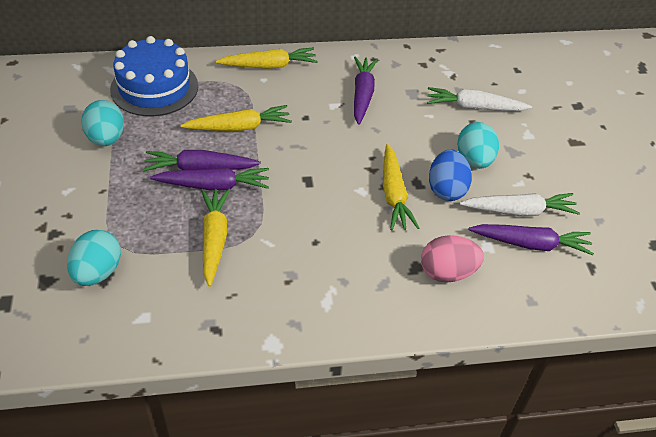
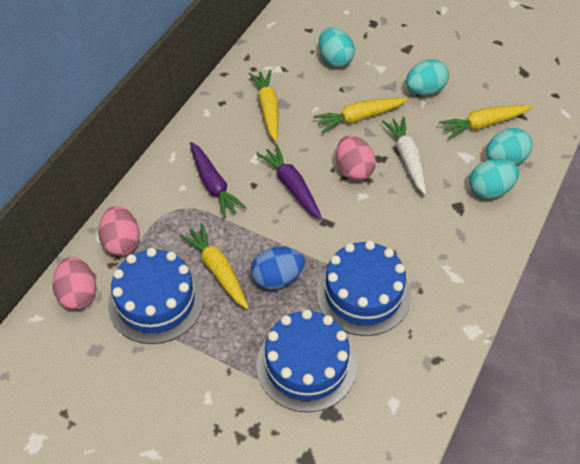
blue cake: 1 -> 3
pink egg: 1 -> 3
purple carrot: 4 -> 2
turquoise egg: 3 -> 4
white carrot: 2 -> 1

